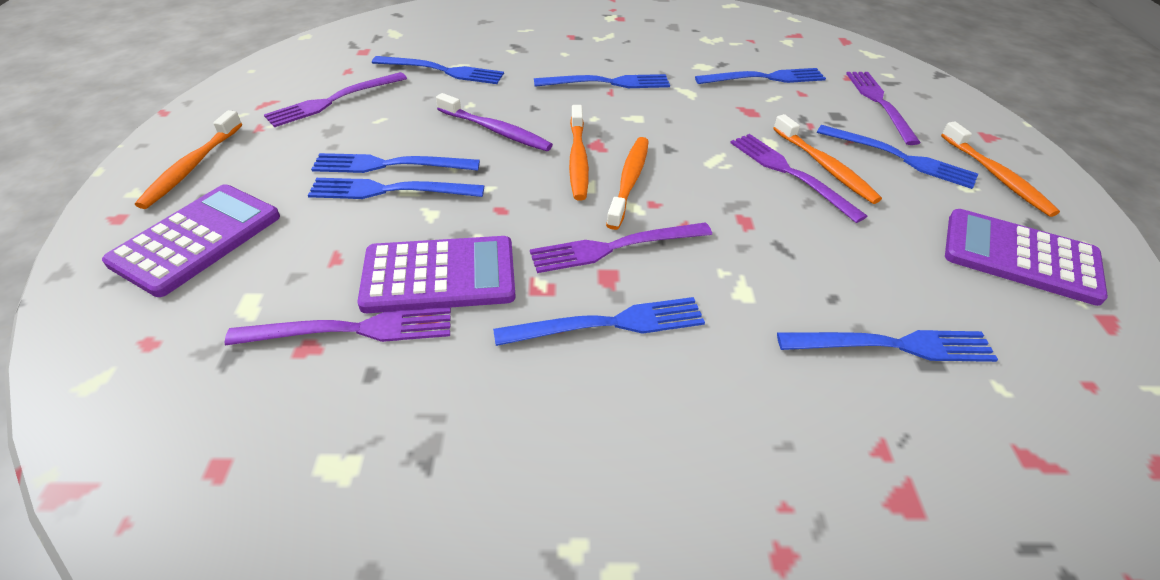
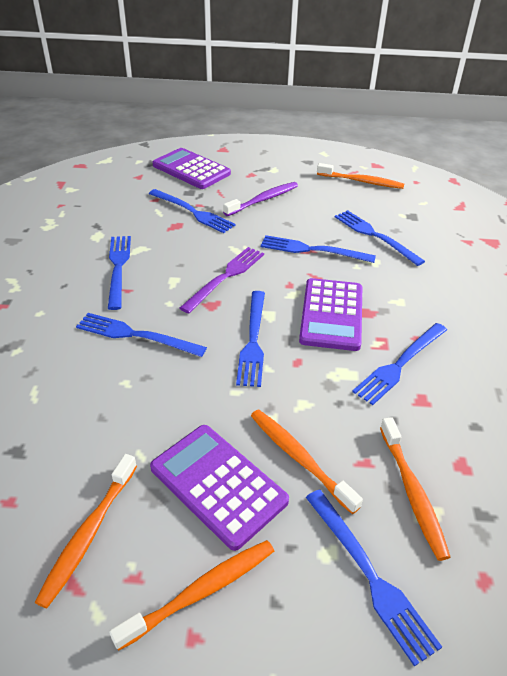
purple fork: 5 -> 1

